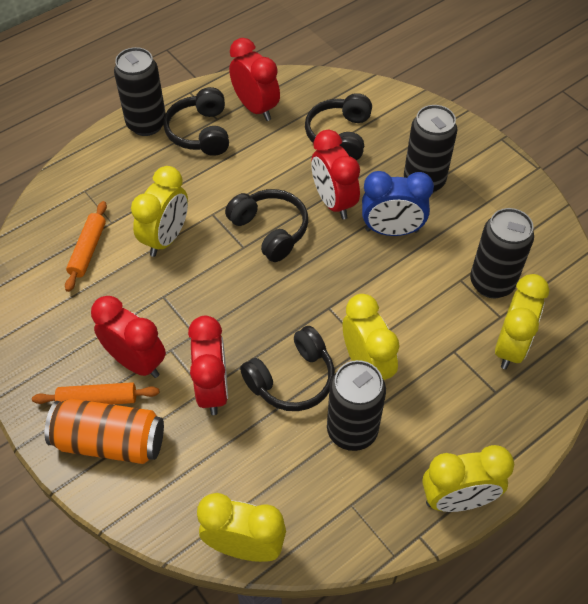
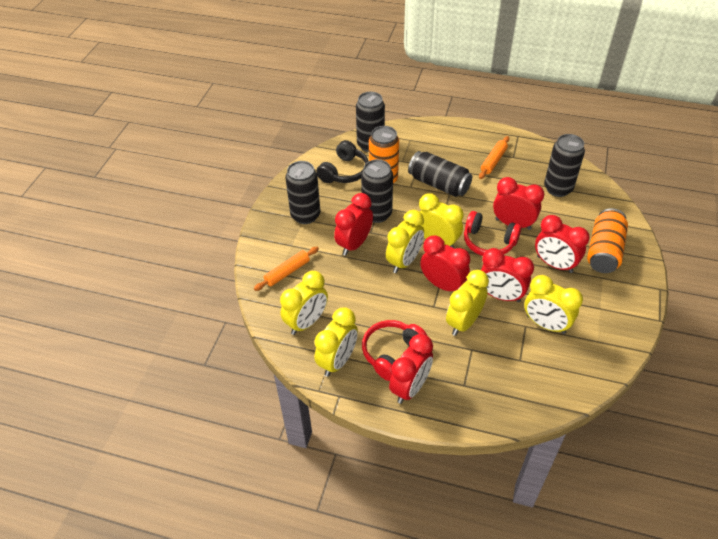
black can: 4 -> 5
black headphones: 4 -> 1
blue clock: 1 -> 0
orange can: 1 -> 2
red clock: 4 -> 6
red headphones: 0 -> 2
yellow clock: 5 -> 6

